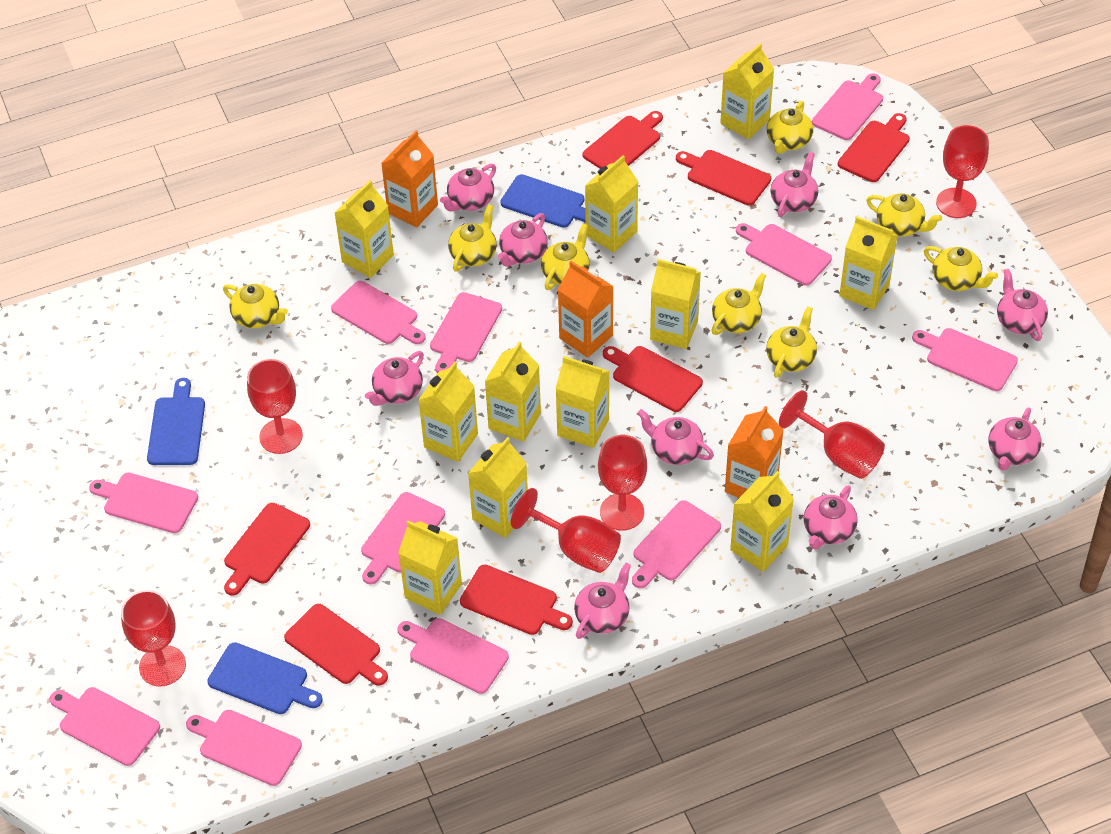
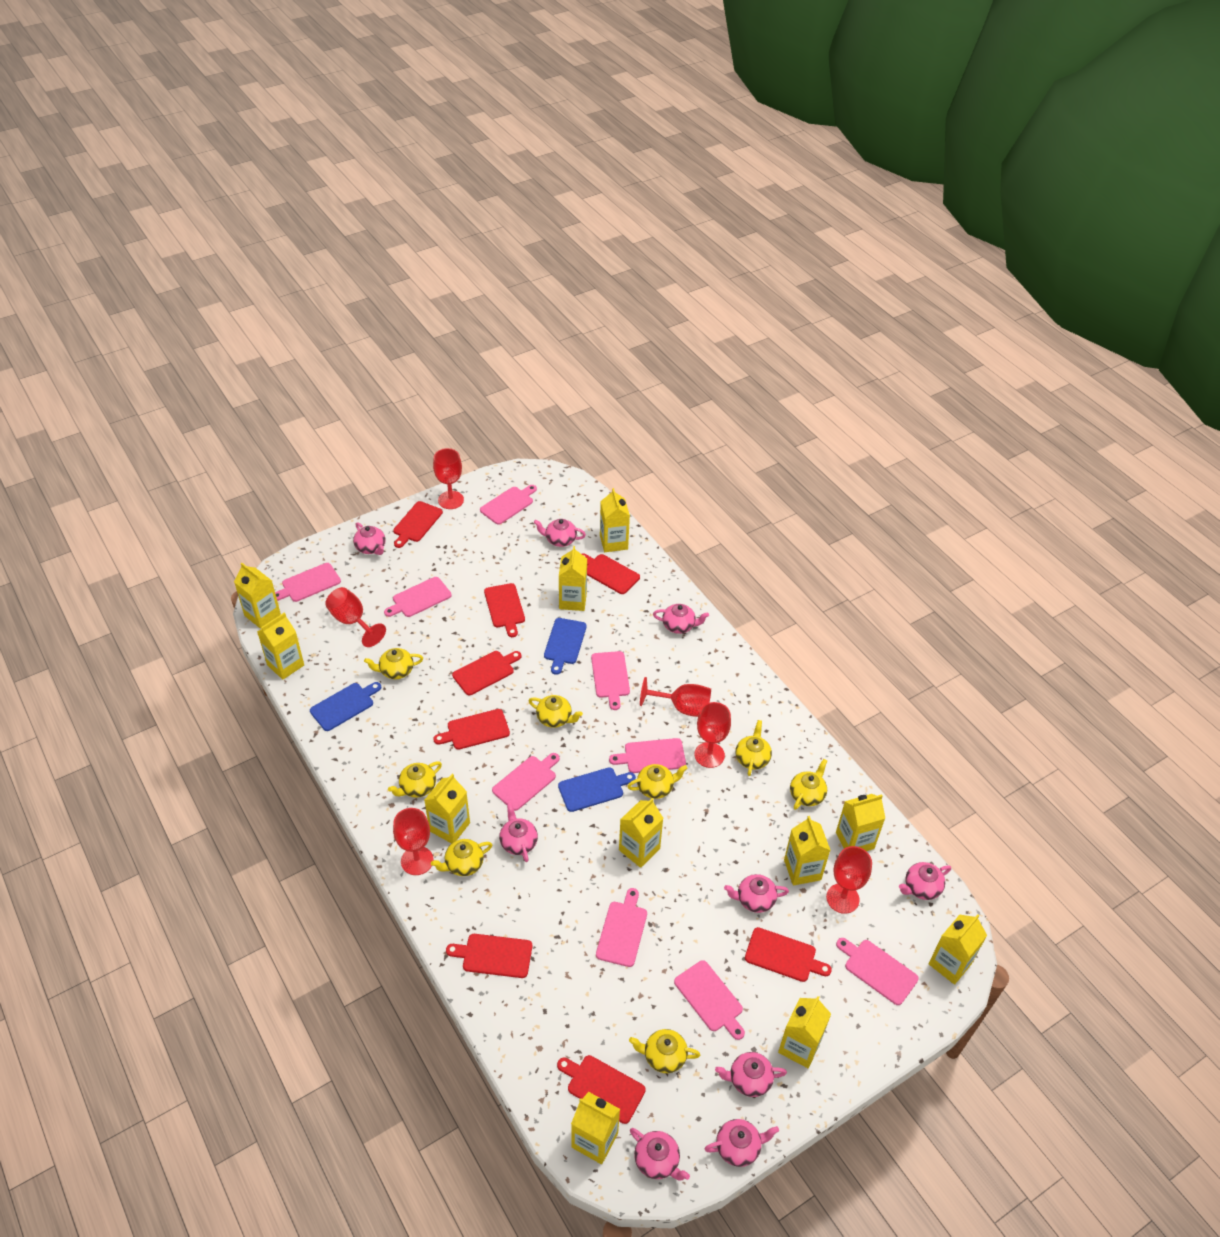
orange carton: 3 -> 0
pink cutting board: 11 -> 9
red cutting board: 7 -> 8

